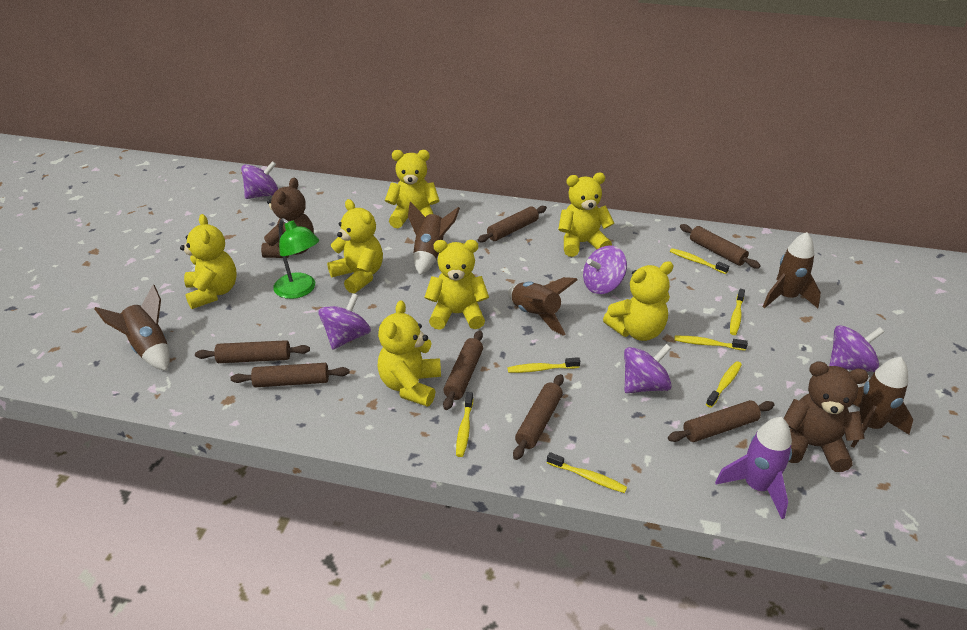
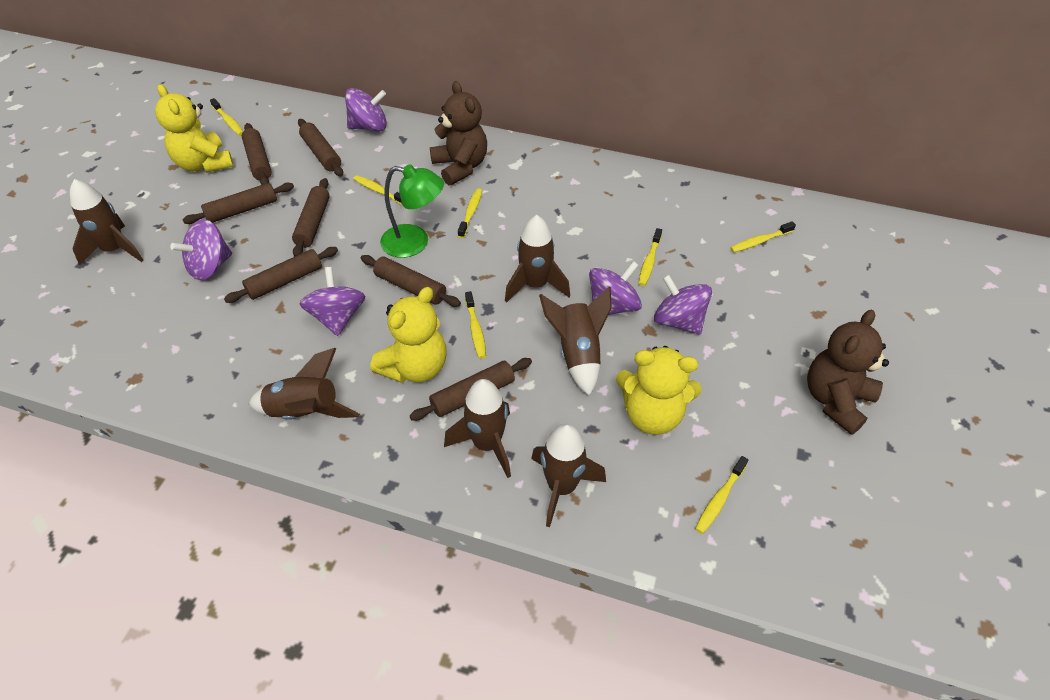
brown rocket: 5 -> 6
purple rocket: 1 -> 0
yellow teddy bear: 7 -> 3

